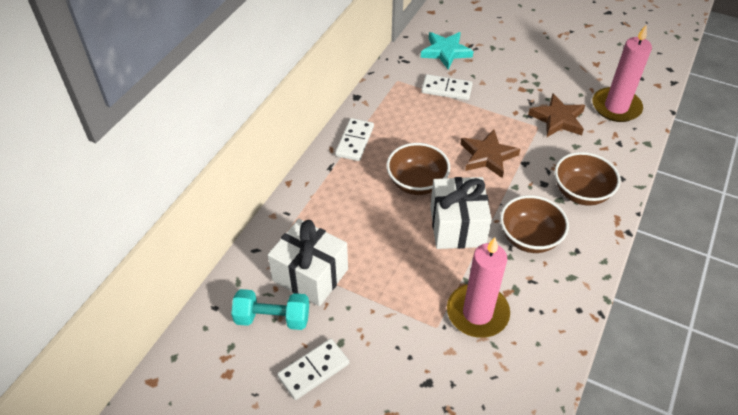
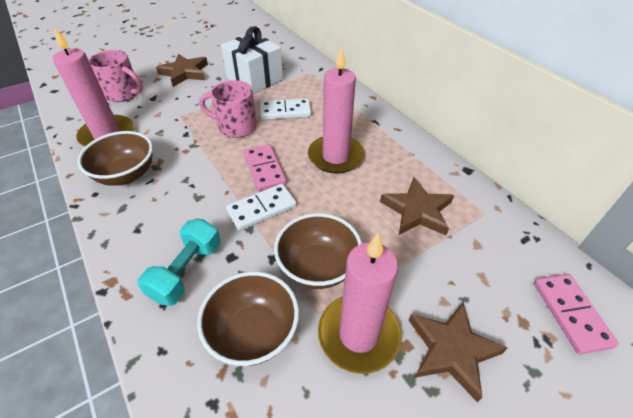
brown star: 2 -> 3
pink candle: 2 -> 3
pink domino: 0 -> 2
pink mug: 0 -> 2
turquoise star: 1 -> 0
white domino: 3 -> 2
white gift: 2 -> 1

